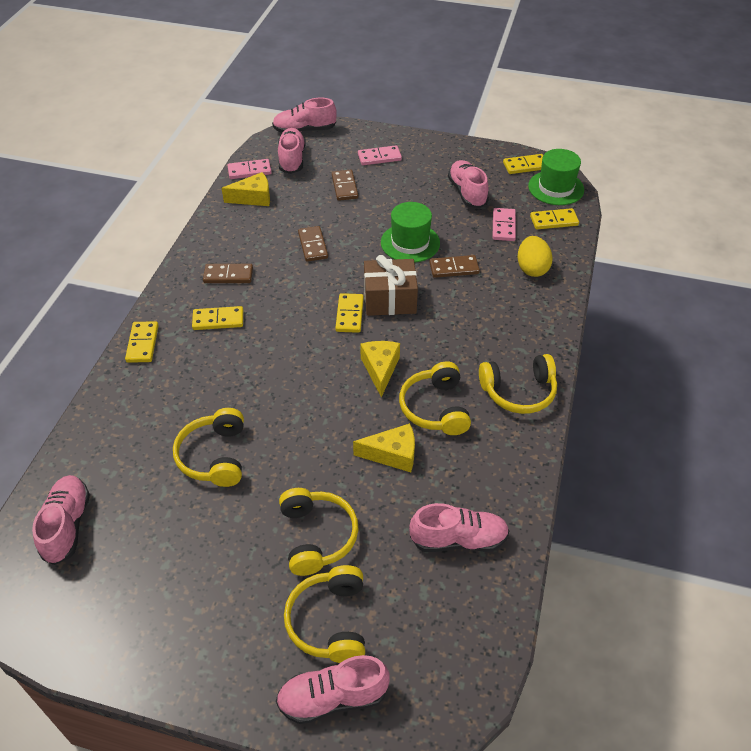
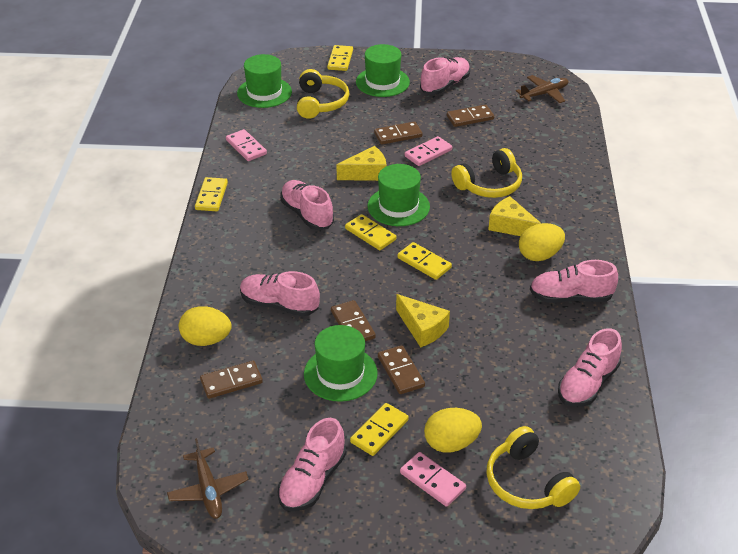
brown domino: 4 -> 5
brown gift: 1 -> 0
brown plane: 0 -> 2
green hat: 2 -> 4
yellow egg: 1 -> 3
yellow headphones: 5 -> 3

